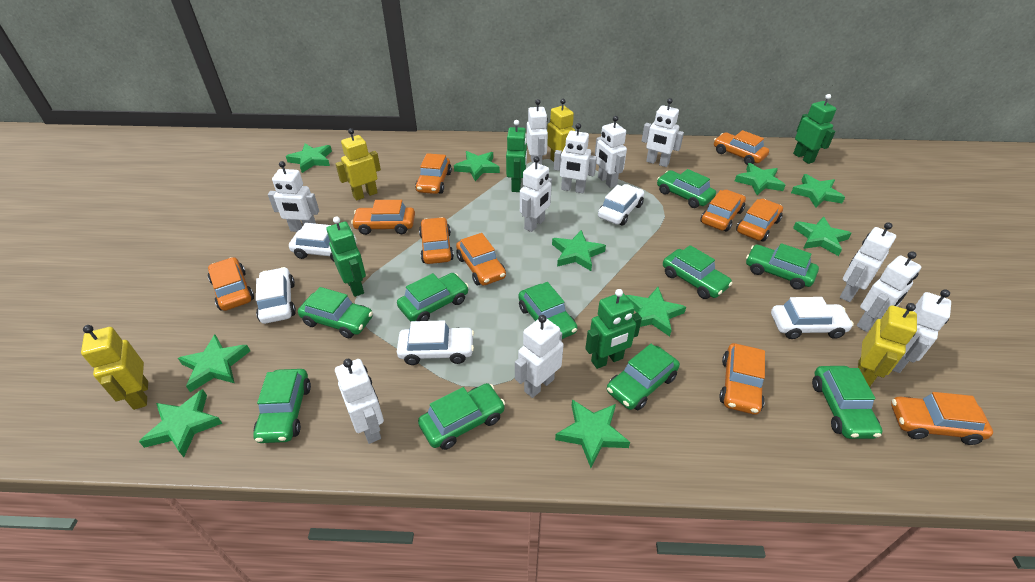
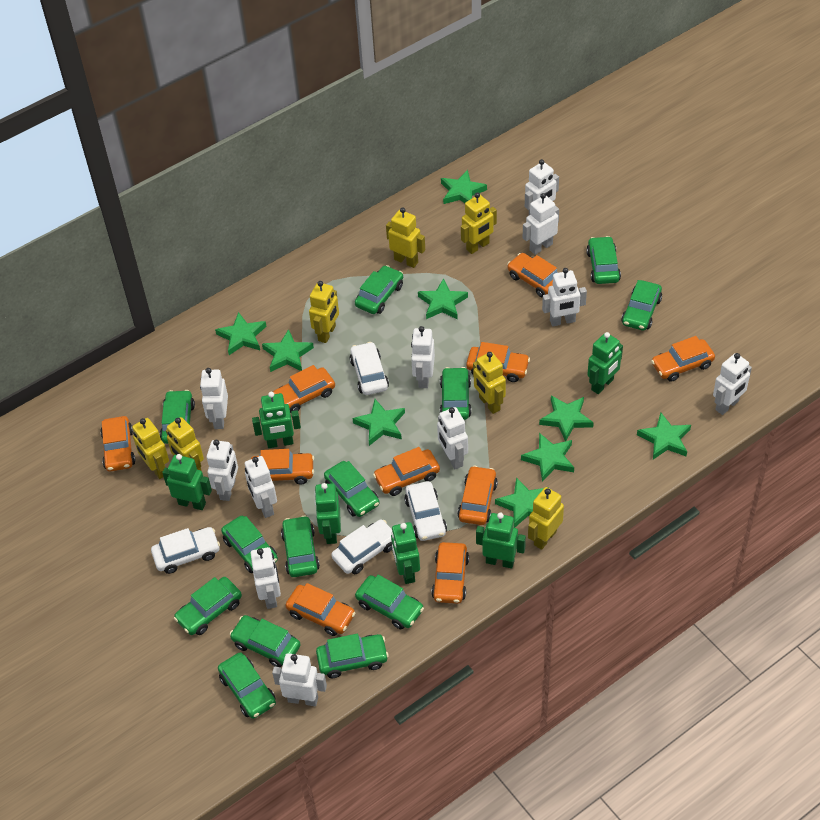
green car: 10 -> 13
green robot: 4 -> 6
green star: 10 -> 9
white car: 5 -> 4
yellow robot: 4 -> 7

